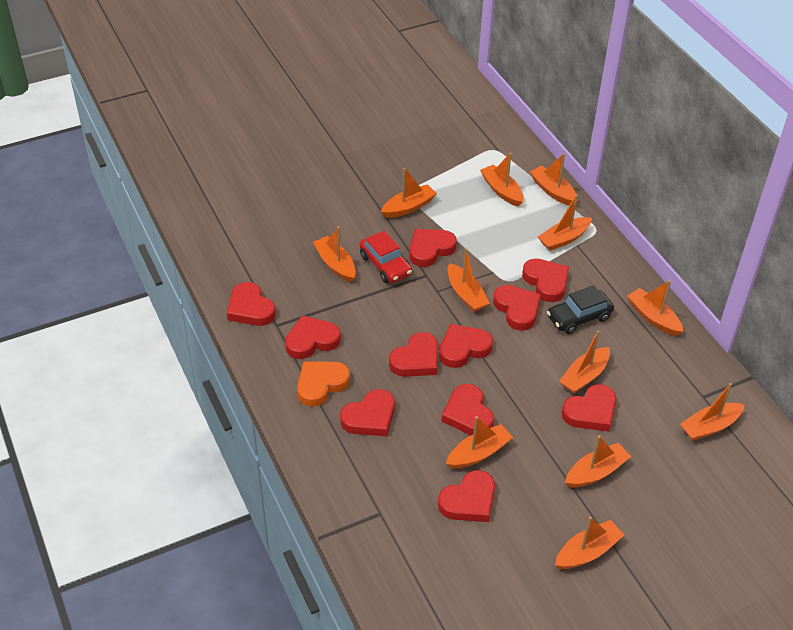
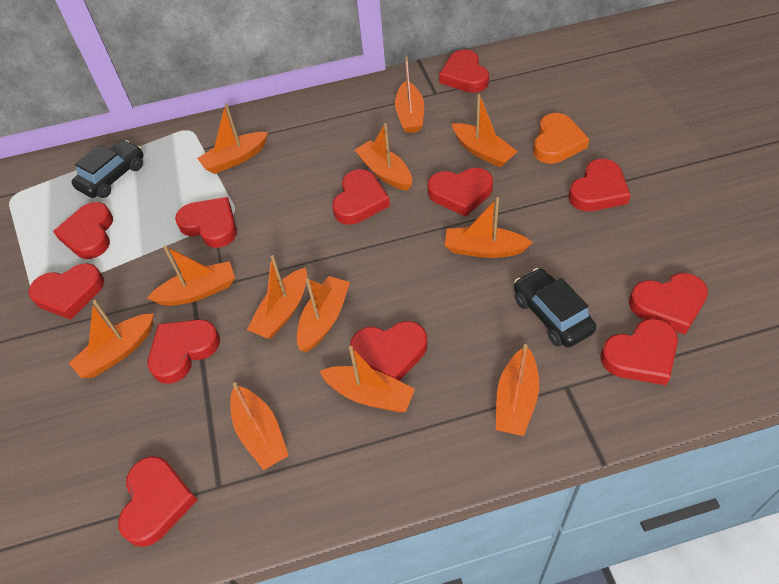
black car: 1 -> 2
red car: 1 -> 0
red heart: 11 -> 12

